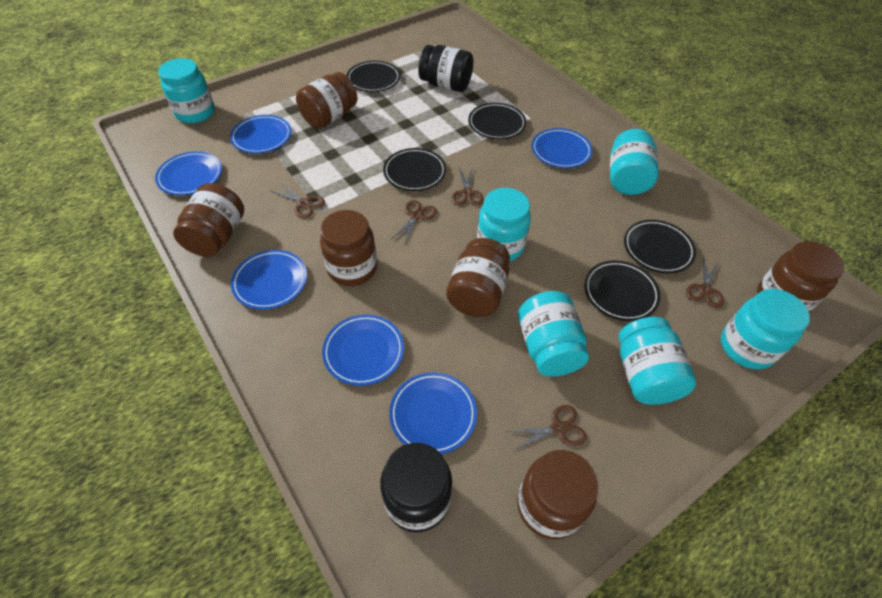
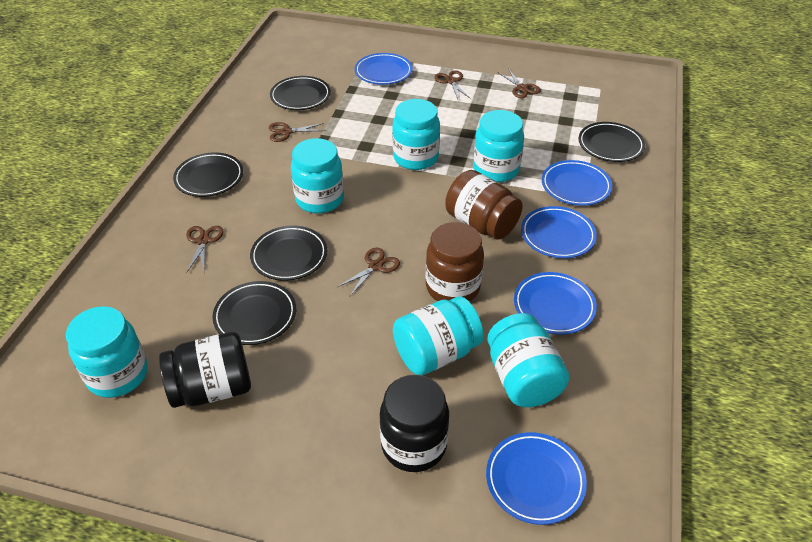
blue plate: 6 -> 5
brown jar: 6 -> 2

